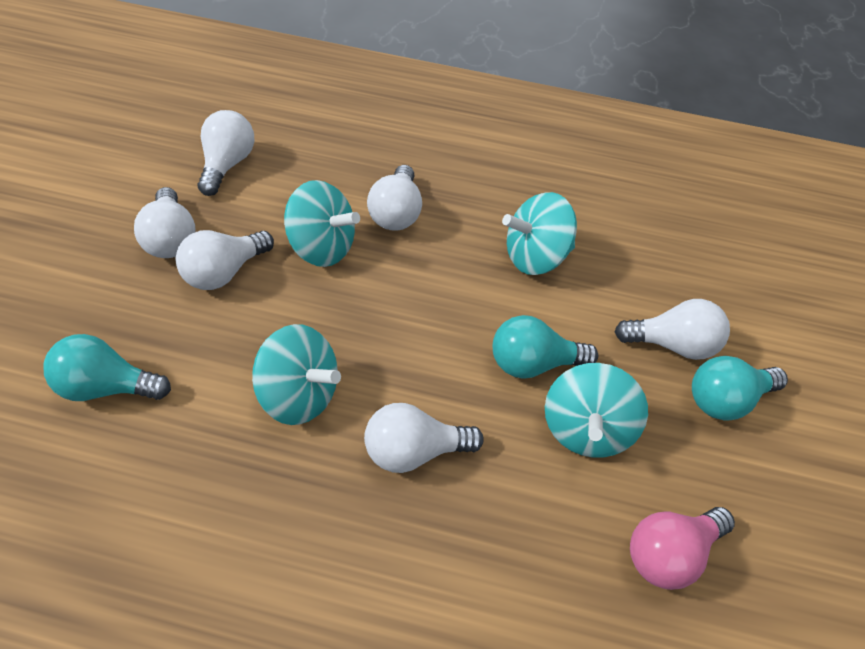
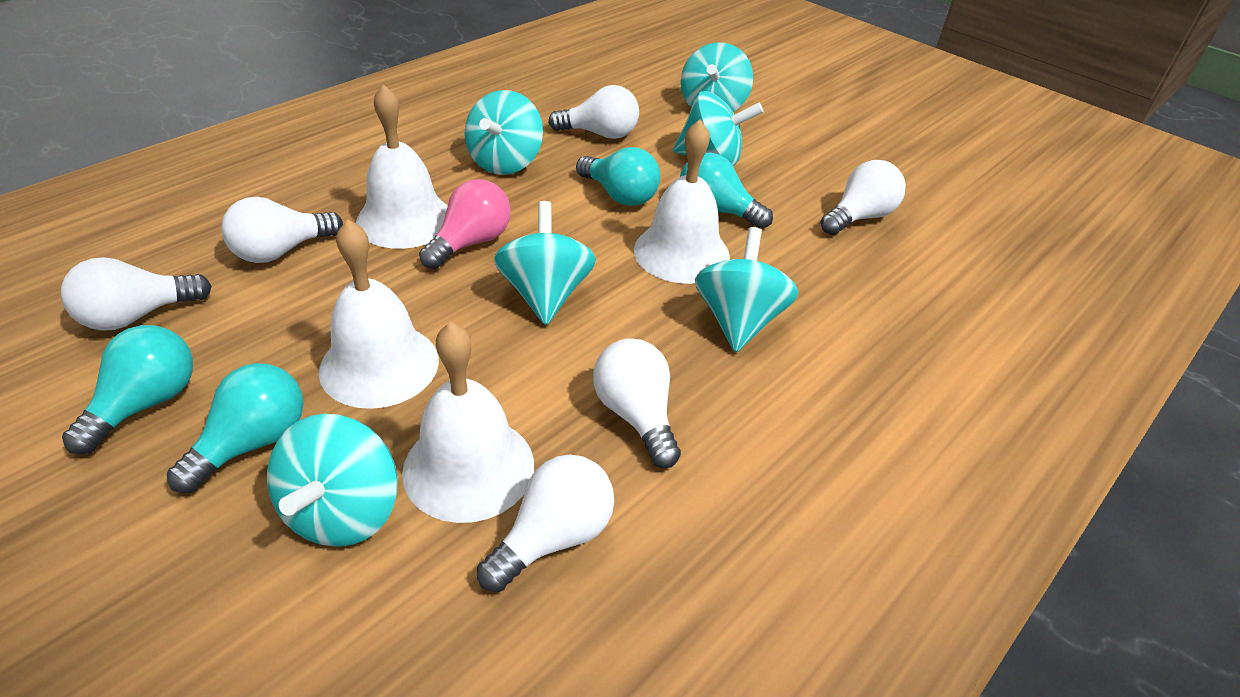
turquoise light bulb: 3 -> 4
turquoise spinning top: 4 -> 6
white bell: 0 -> 4

